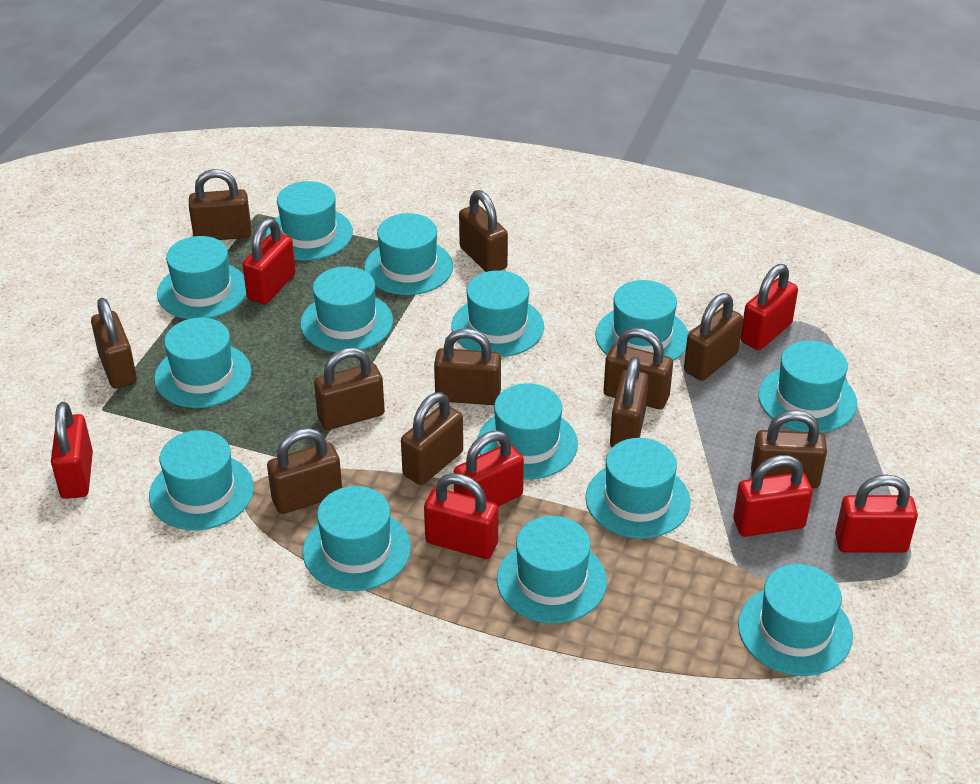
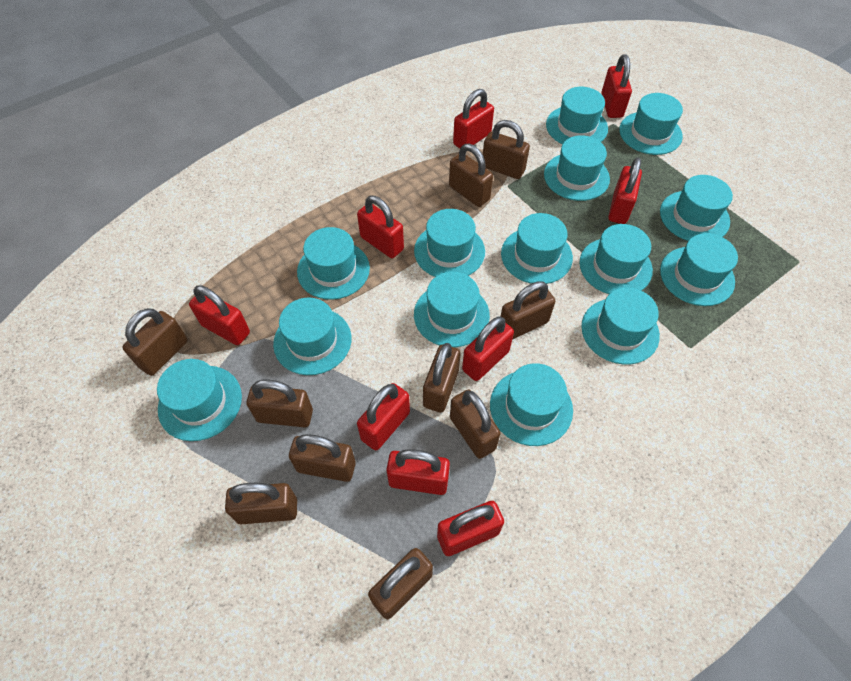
brown padlock: 11 -> 10
red padlock: 7 -> 9

